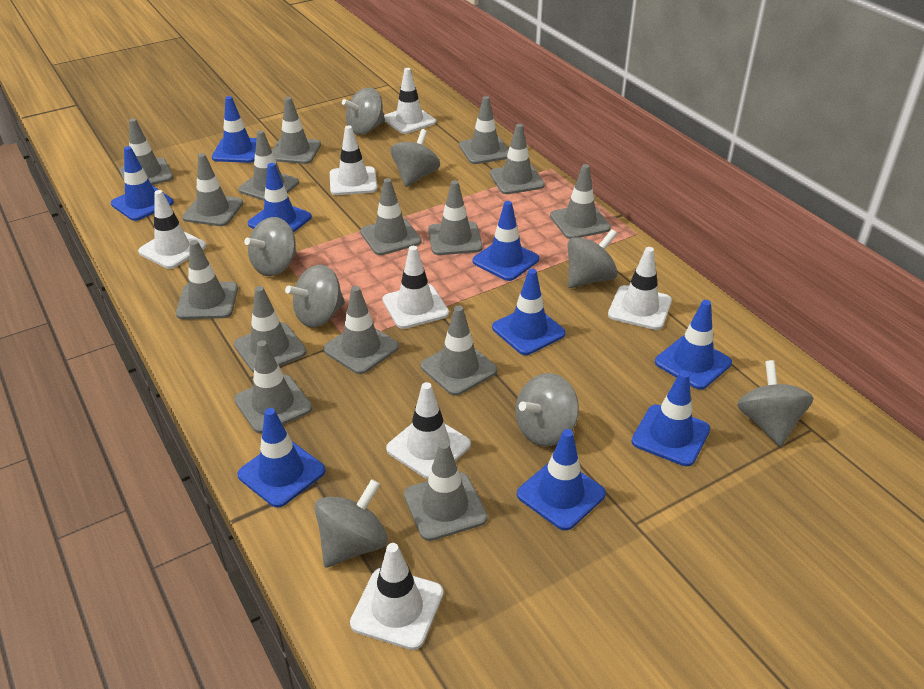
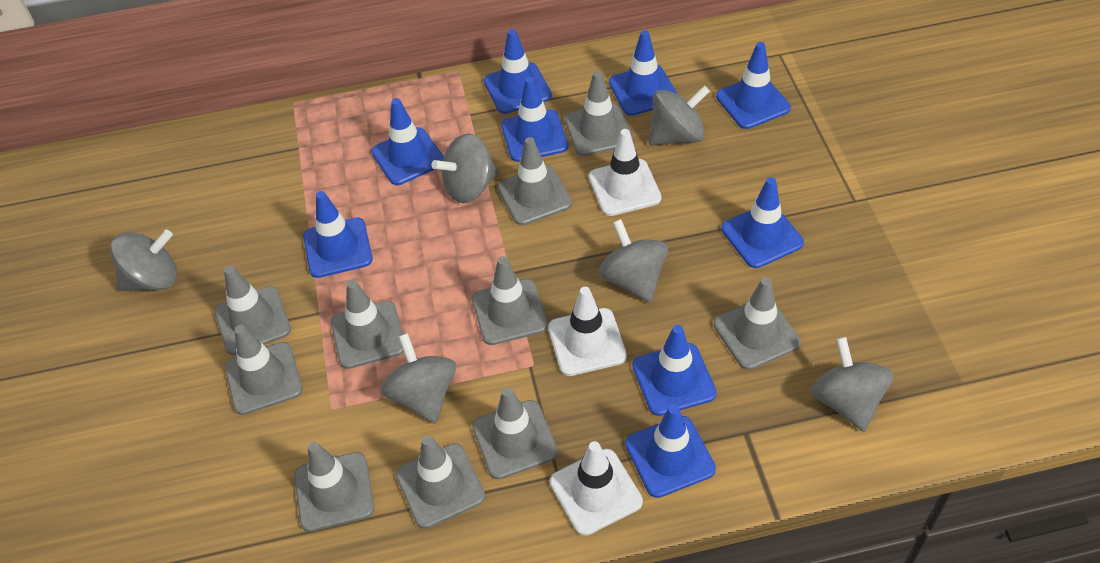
grey spinning top: 8 -> 6
grey traffic cone: 15 -> 10
white traffic cone: 7 -> 3

